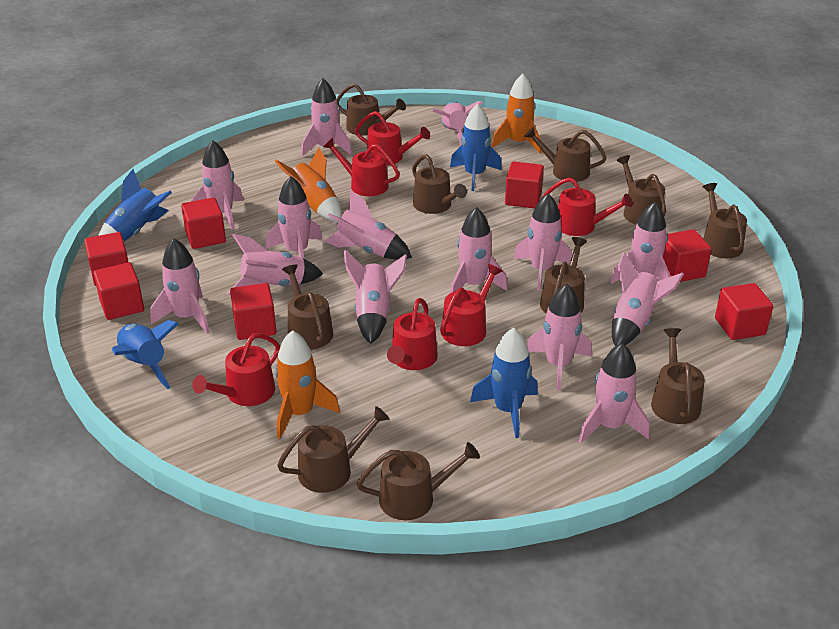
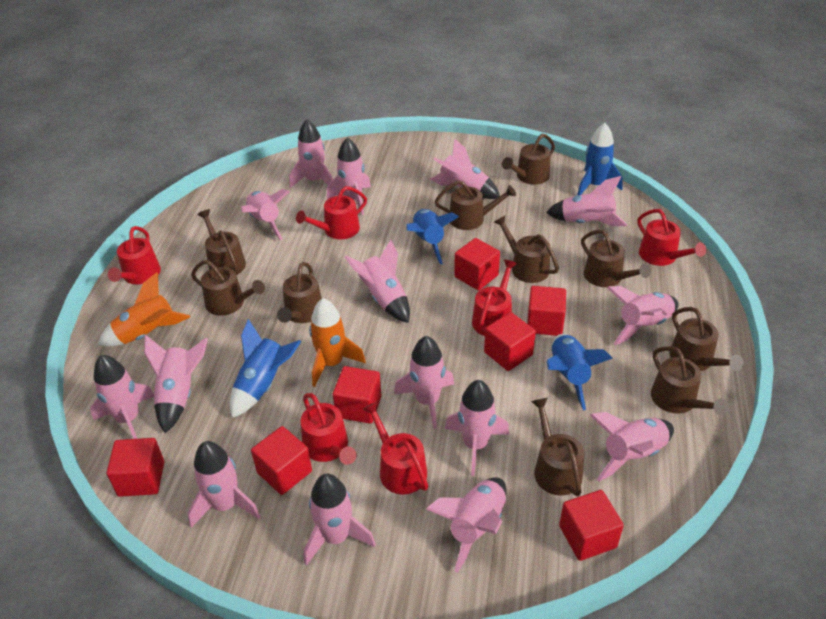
orange rocket: 3 -> 2
pink rocket: 14 -> 15

